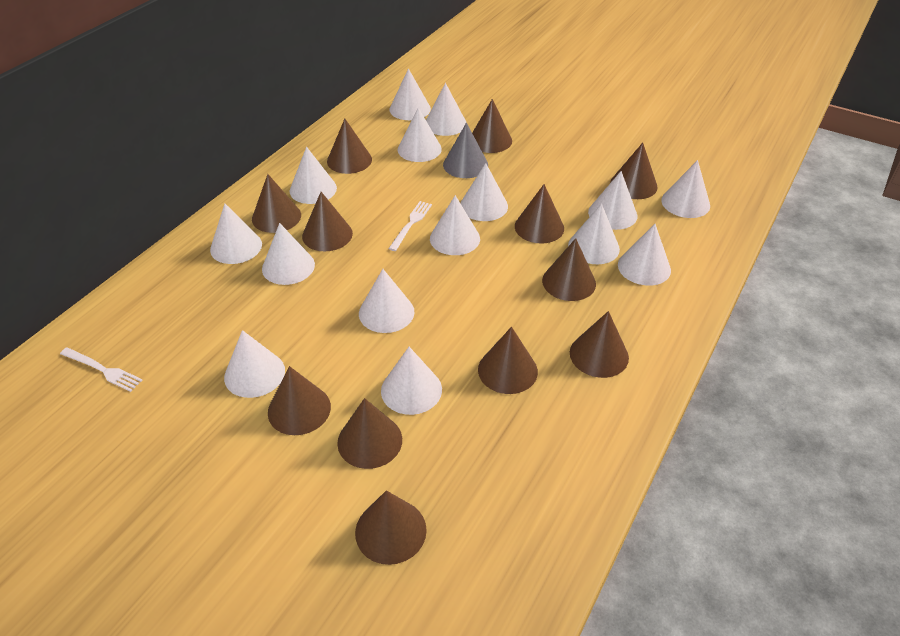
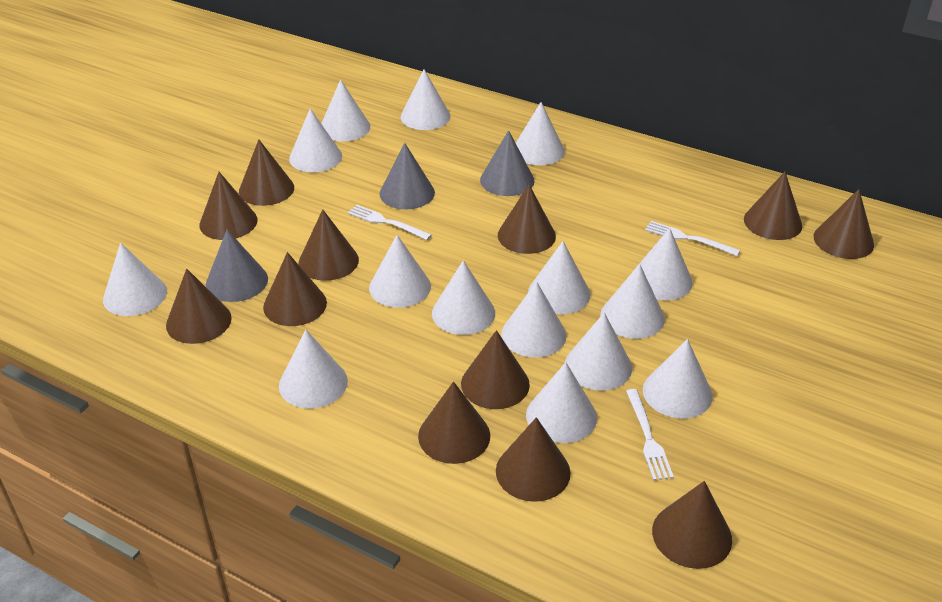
grey cone: 1 -> 3
white fork: 2 -> 3

